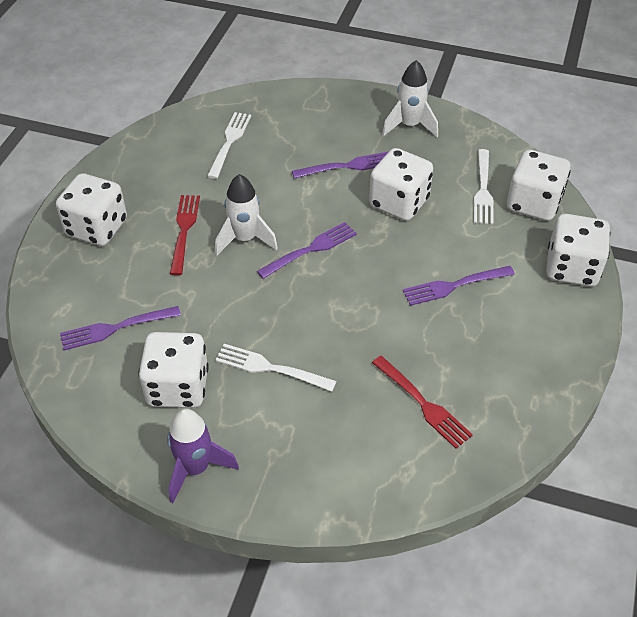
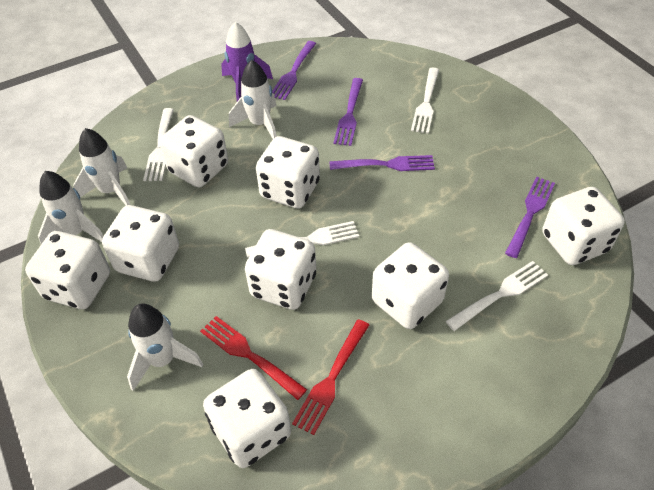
white dice: 5 -> 8
white fork: 3 -> 4
white rocket: 2 -> 4

